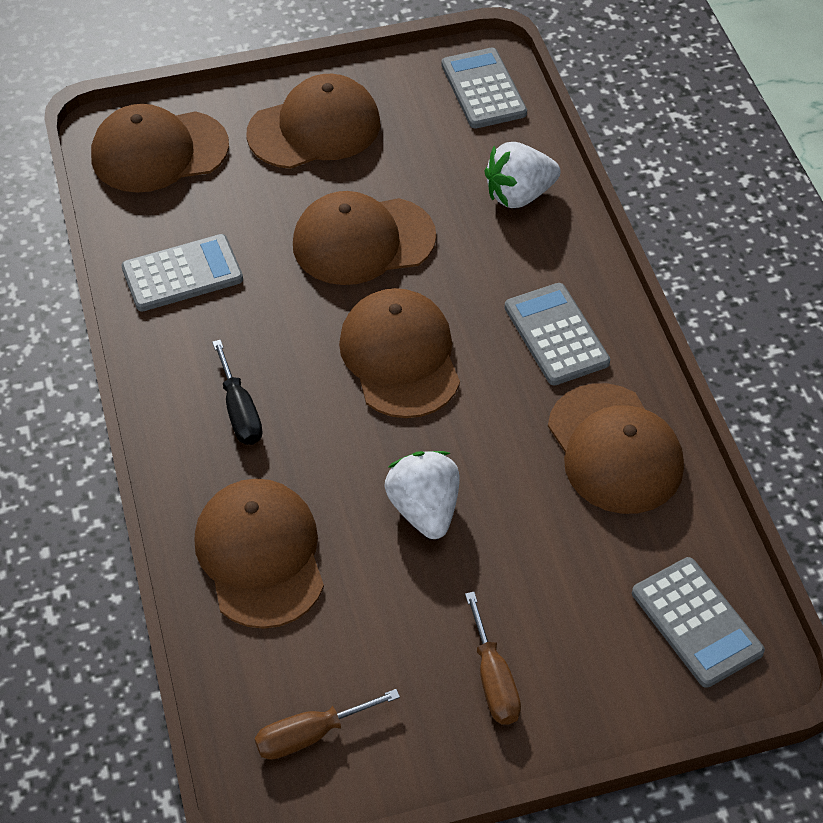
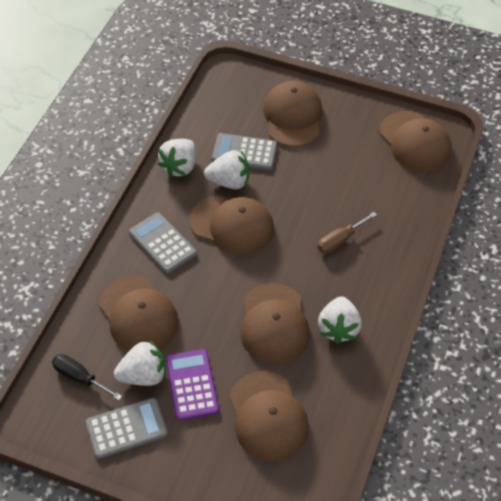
brown screwdriver: 2 -> 1
grey calculator: 4 -> 3
purple calculator: 0 -> 1
white strawberry: 2 -> 4

